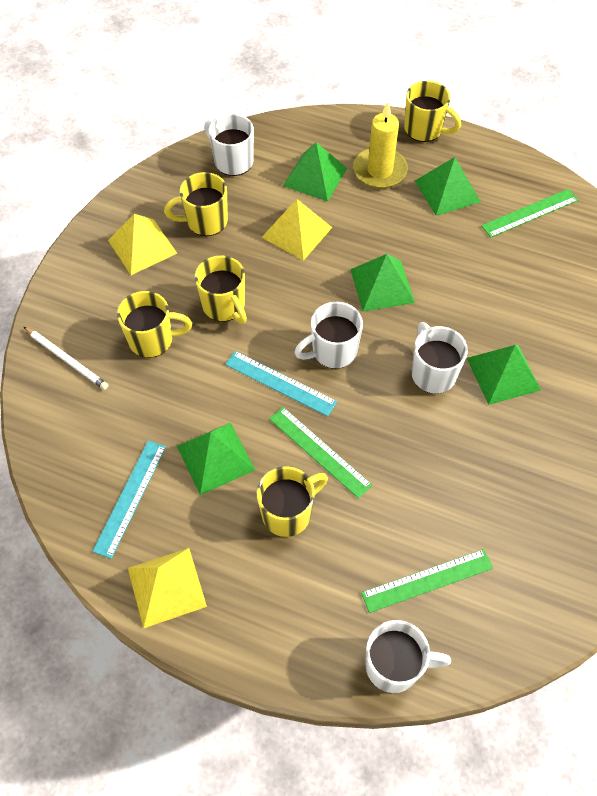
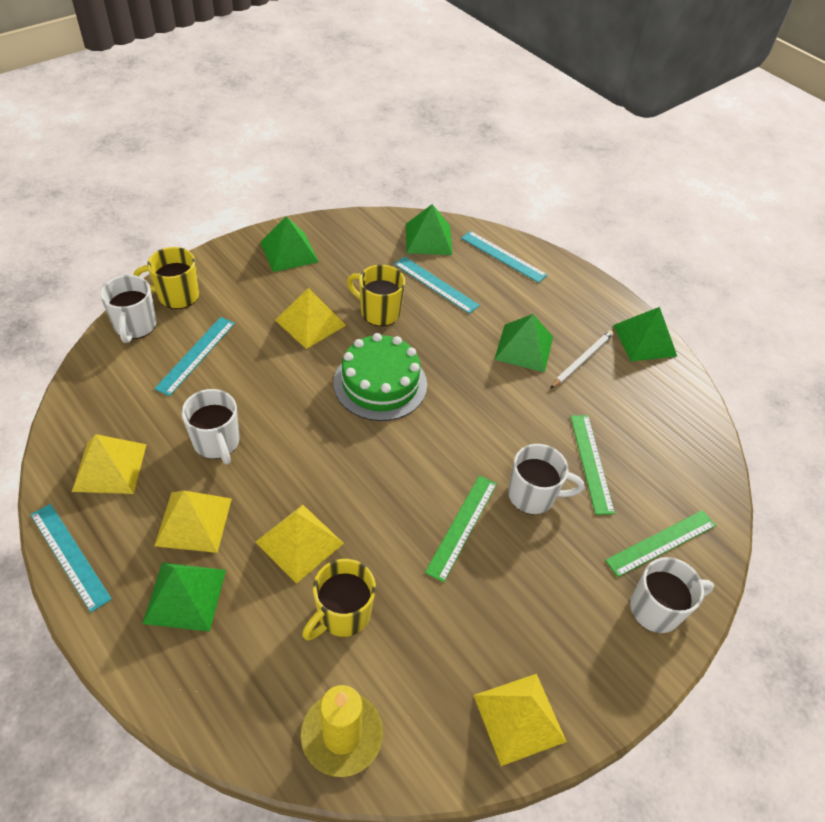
green cake: 0 -> 1
turquoise ruler: 2 -> 4
yellow mug: 5 -> 3
yellow pyramid: 3 -> 5

